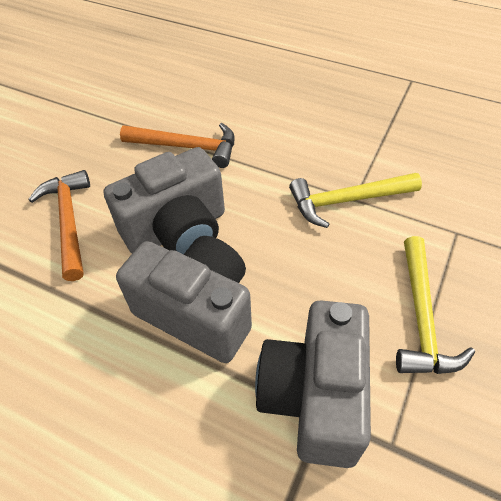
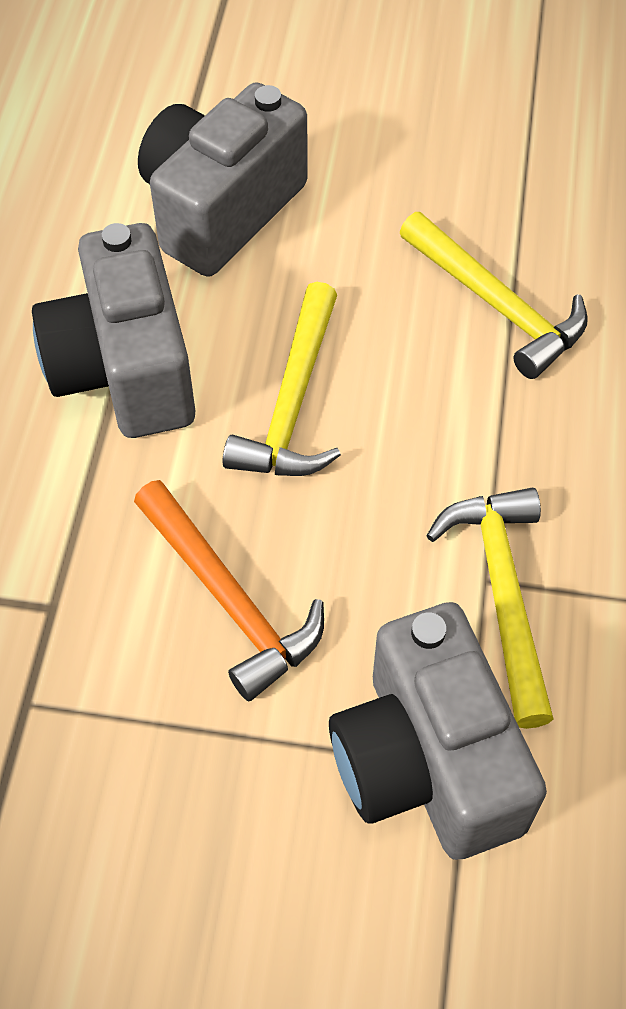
orange hammer: 2 -> 1
yellow hammer: 2 -> 3

